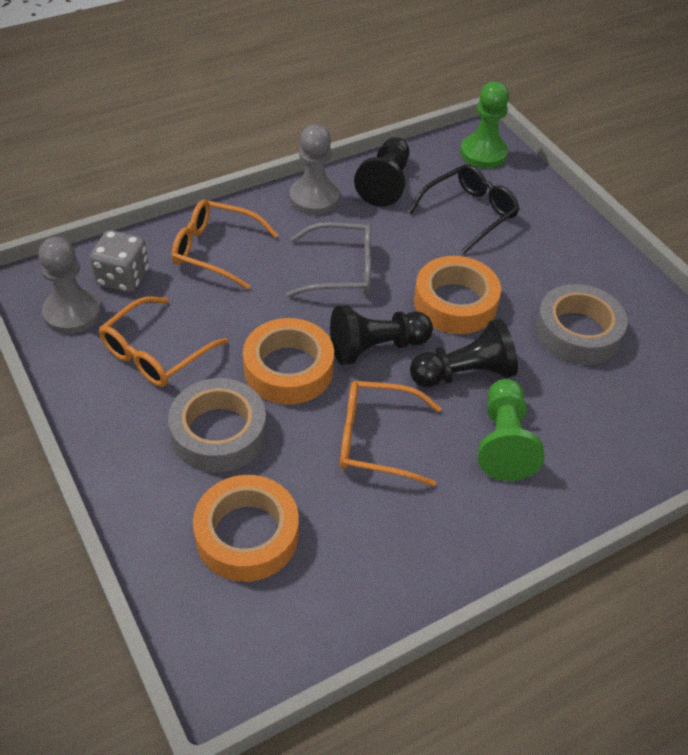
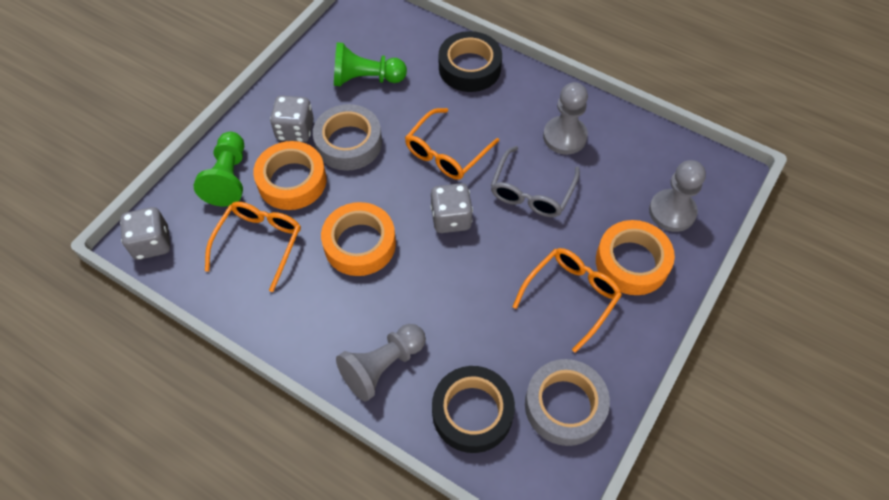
black glasses: 1 -> 0
black pawn: 3 -> 0
black tape: 0 -> 2
grey dice: 1 -> 3
grey pawn: 2 -> 3

